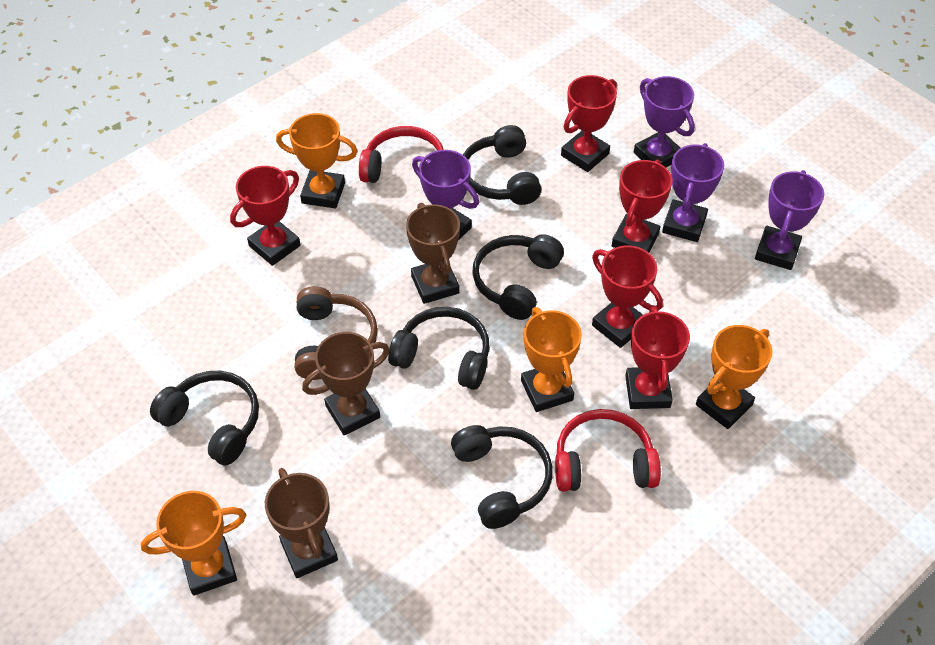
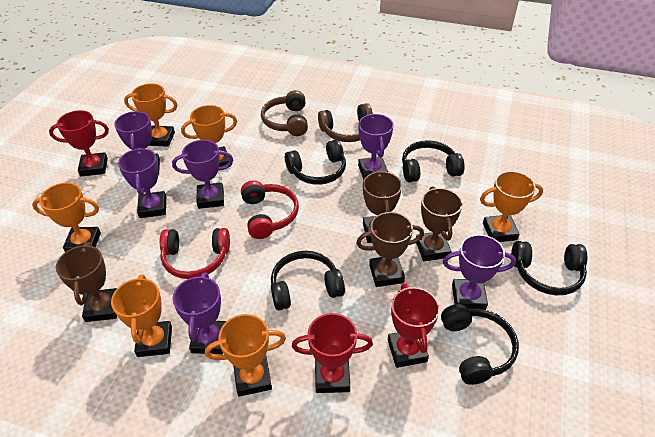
brown headphones: 1 -> 2
brown trophy: 3 -> 4
orange trophy: 4 -> 6
purple trophy: 4 -> 6
red trophy: 5 -> 3

